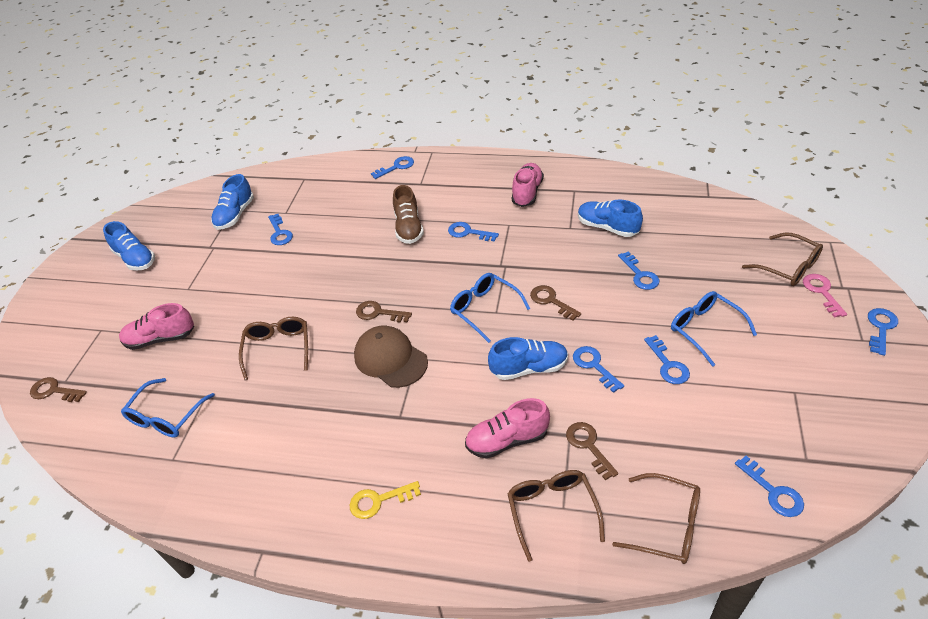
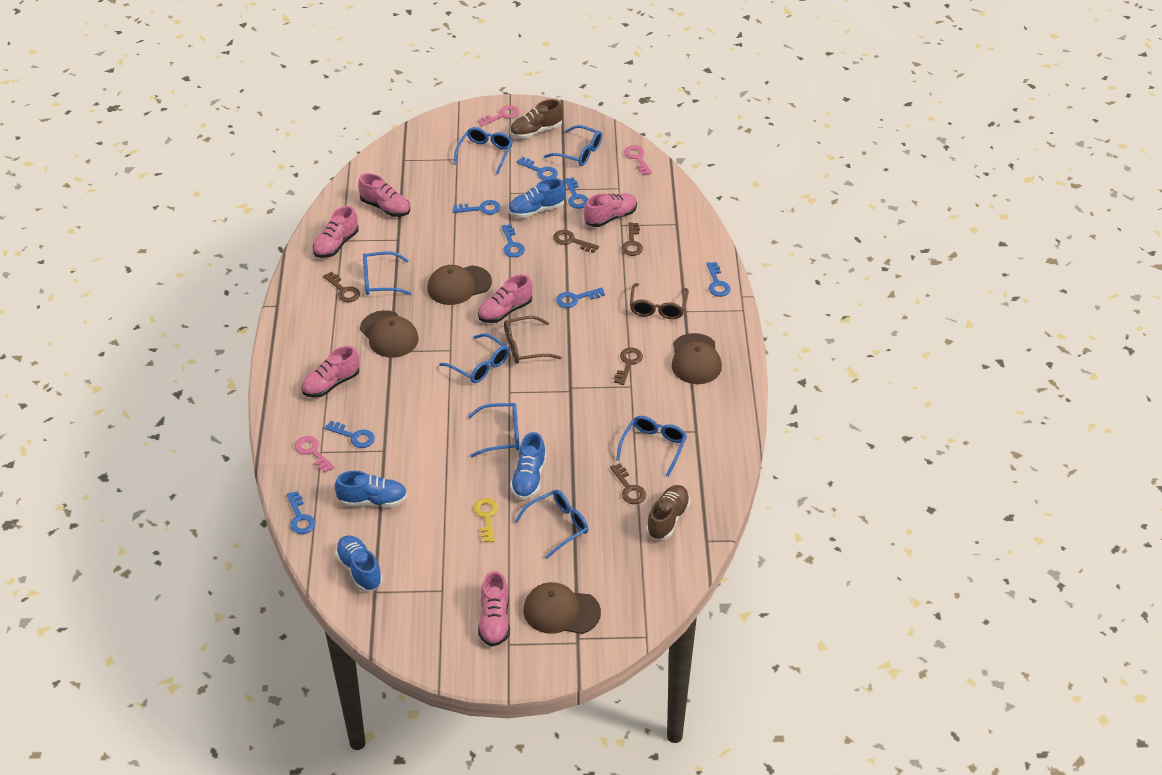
blue glasses: 3 -> 7
brown cap: 1 -> 4
brown glasses: 4 -> 2
brown key: 4 -> 5
brown shoe: 1 -> 2
pink key: 1 -> 3
pink shoe: 3 -> 6

